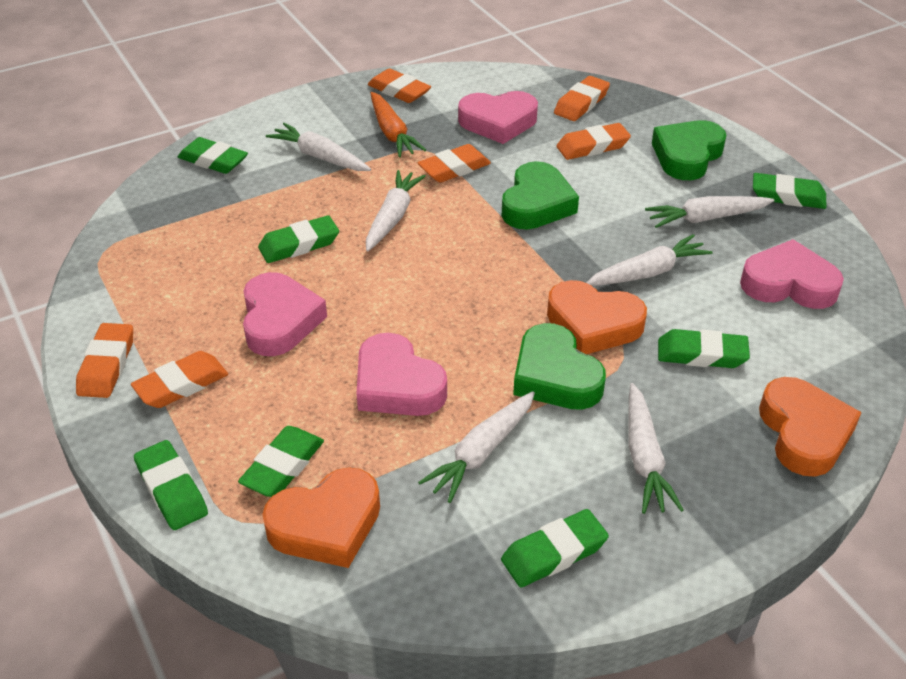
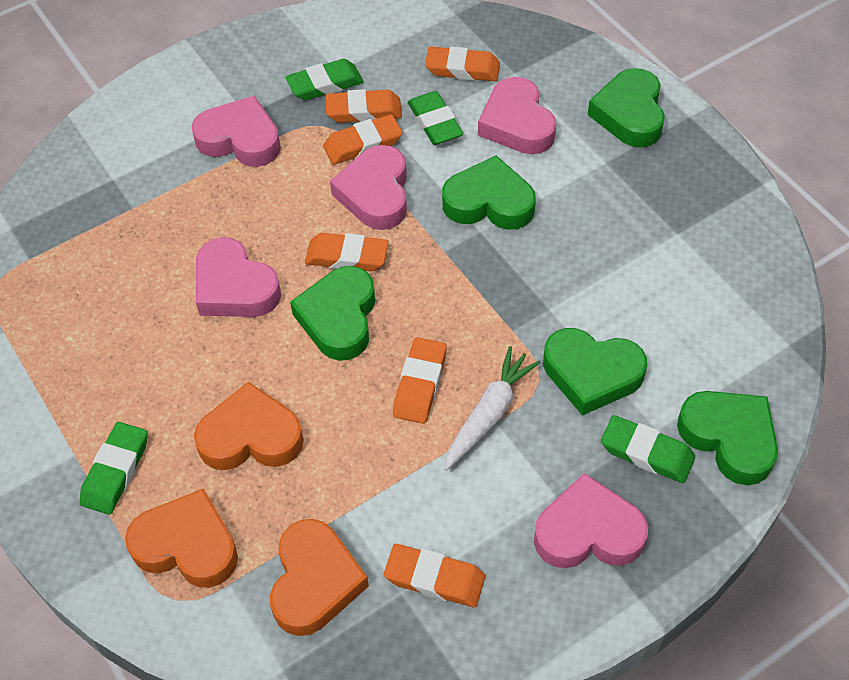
green eraser: 7 -> 4
green heart: 3 -> 5
orange carrot: 1 -> 0
pink heart: 4 -> 5
white carrot: 6 -> 1

